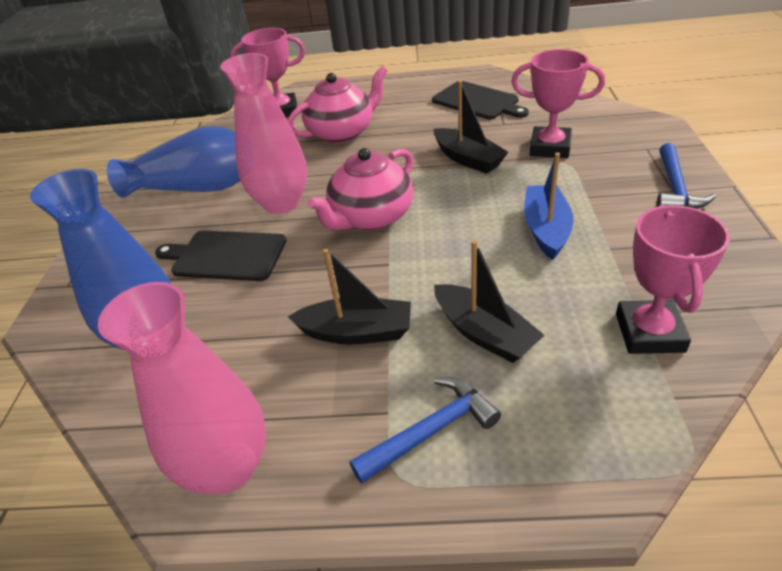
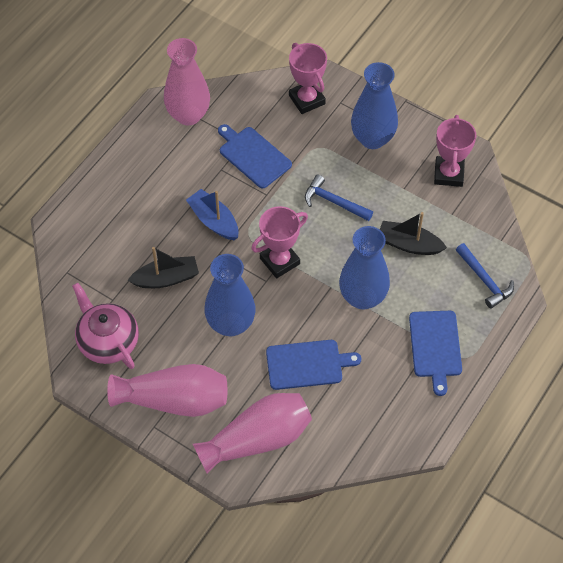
black boat: 3 -> 2
black cutting board: 2 -> 0
blue cutting board: 0 -> 3
blue vase: 2 -> 3
pink teapot: 2 -> 1
pink vase: 2 -> 3

